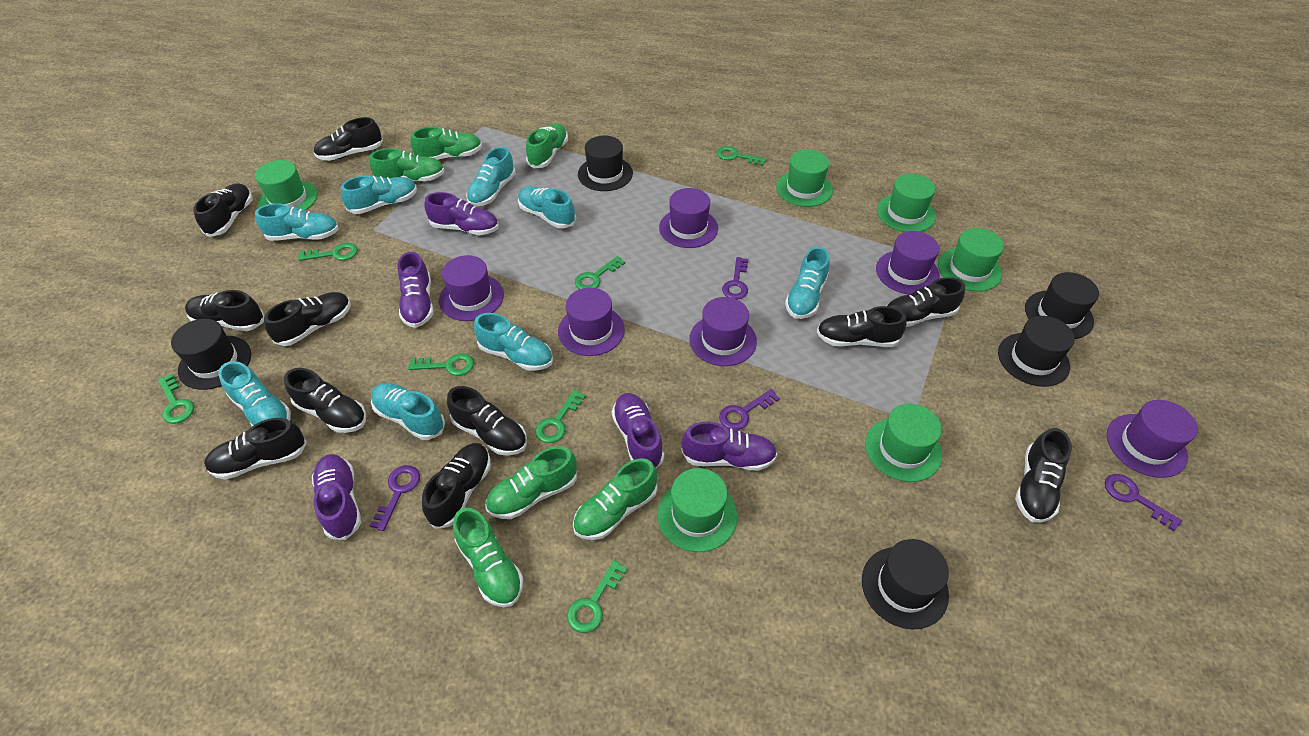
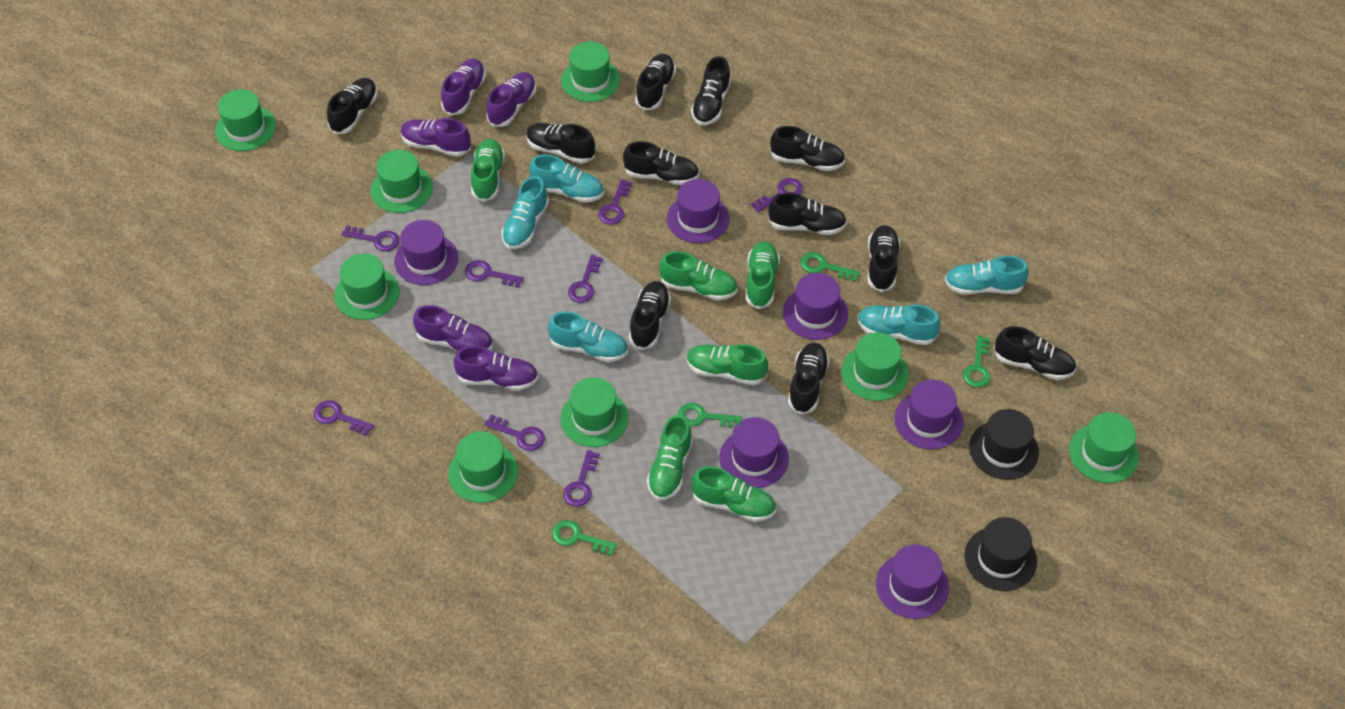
black hat: 5 -> 2
green hat: 6 -> 8
green key: 7 -> 4
purple key: 4 -> 8
turquoise shoe: 8 -> 5

